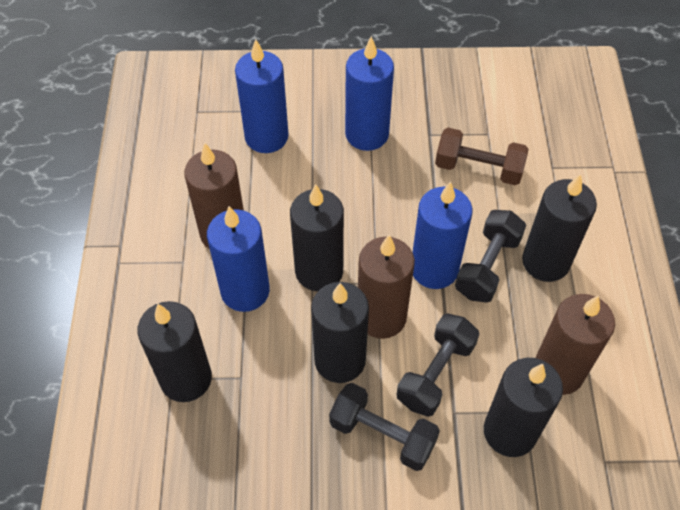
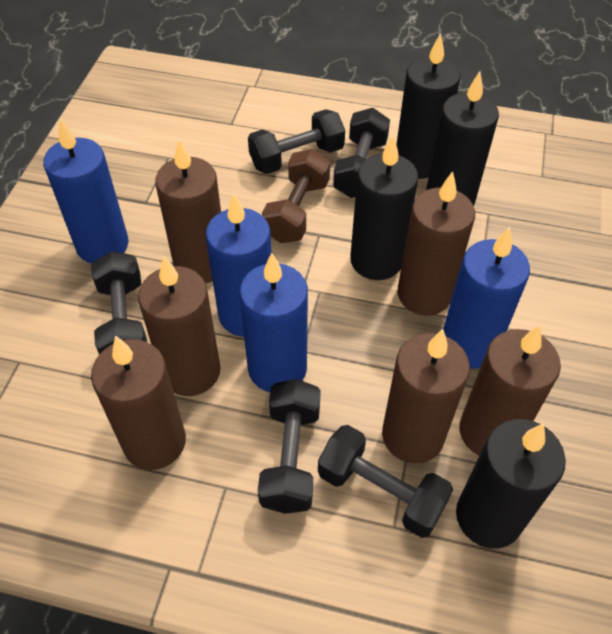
black candle: 5 -> 4
black dumbbell: 3 -> 5
brown candle: 3 -> 6

